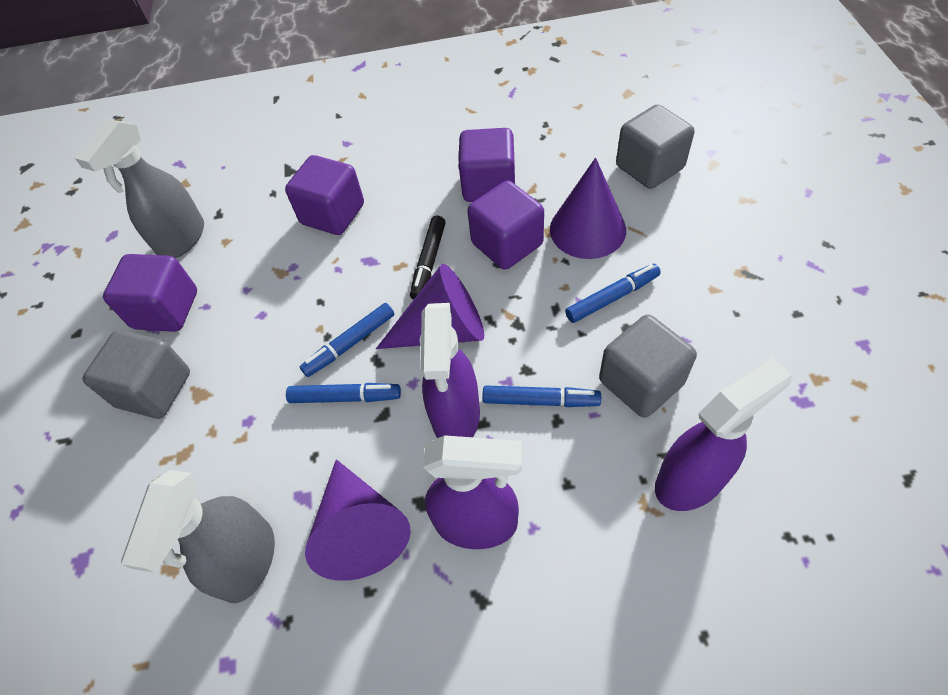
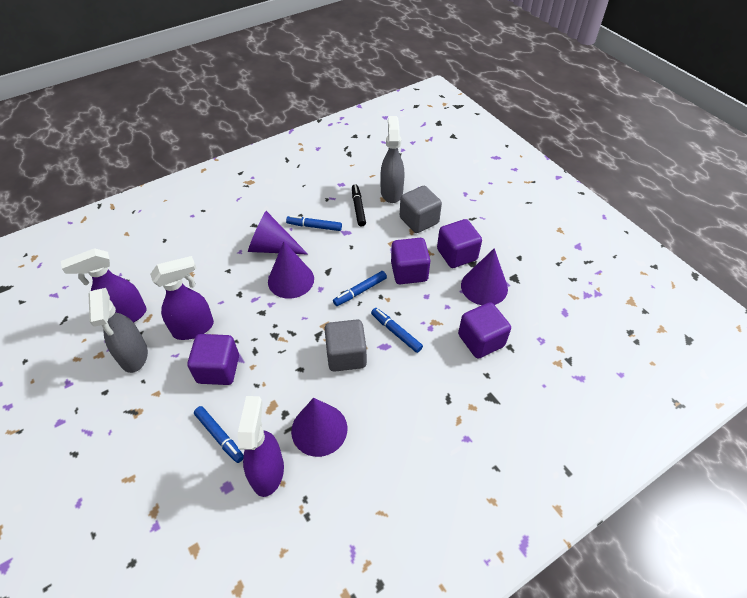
grey cube: 3 -> 2
purple cone: 3 -> 4

